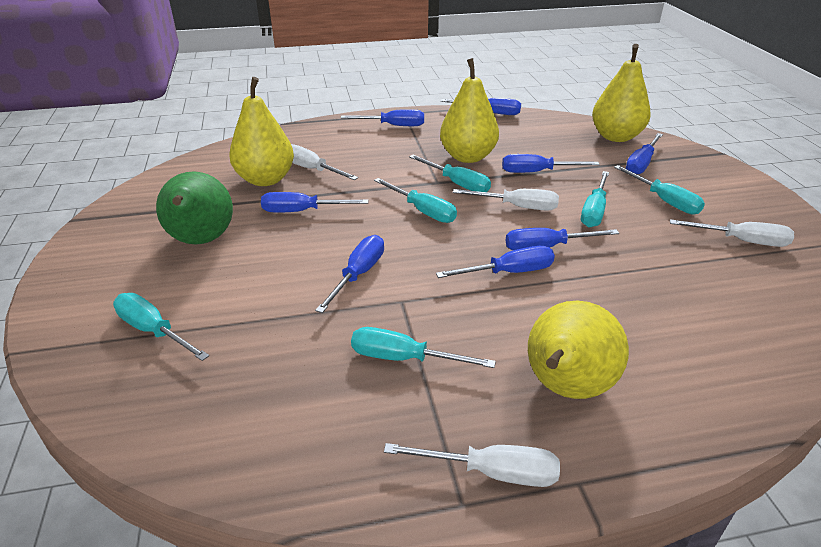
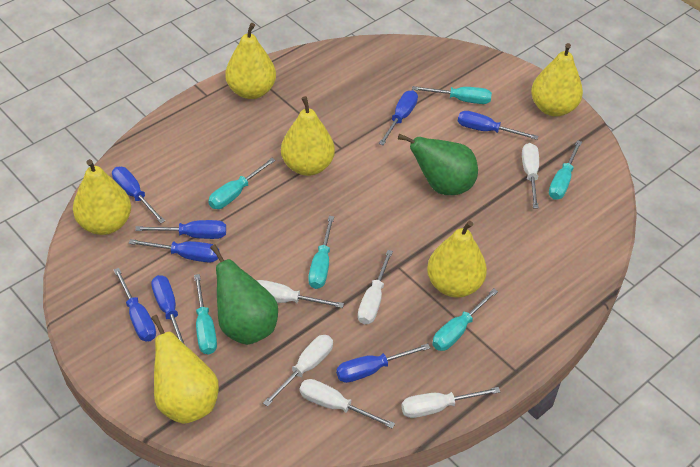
green pear: 1 -> 2
white screwdriver: 4 -> 6
yellow pear: 4 -> 6

